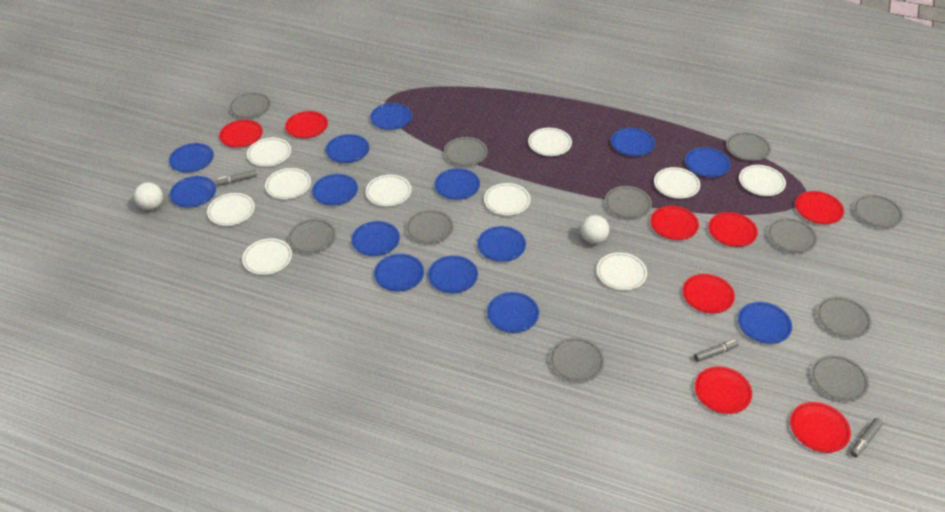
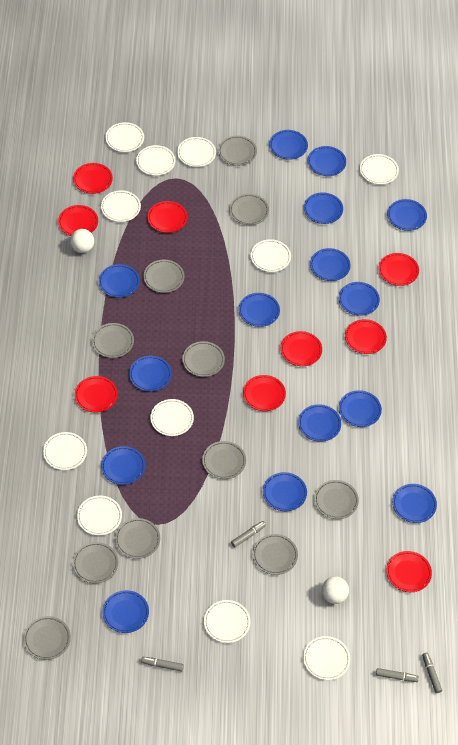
blue plate: 14 -> 15
grey marker: 3 -> 4
red plate: 8 -> 9
white plate: 10 -> 11

